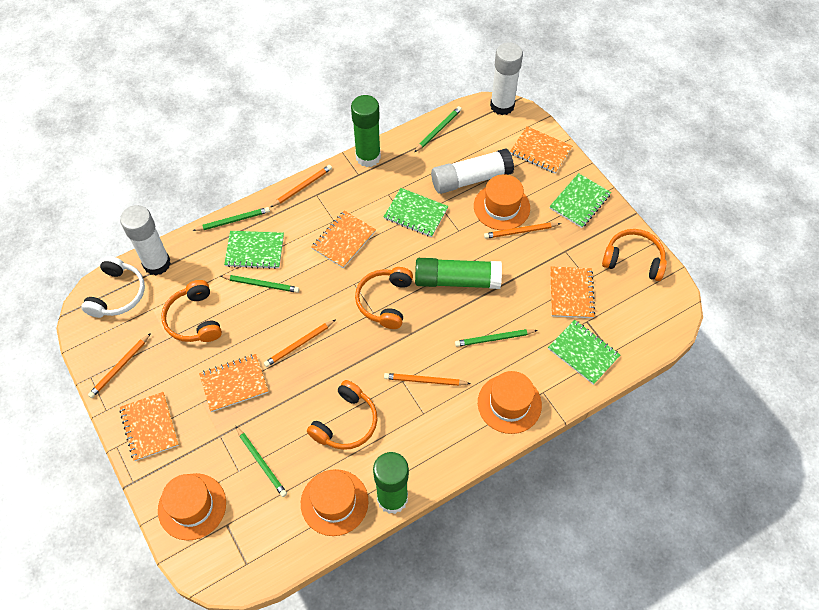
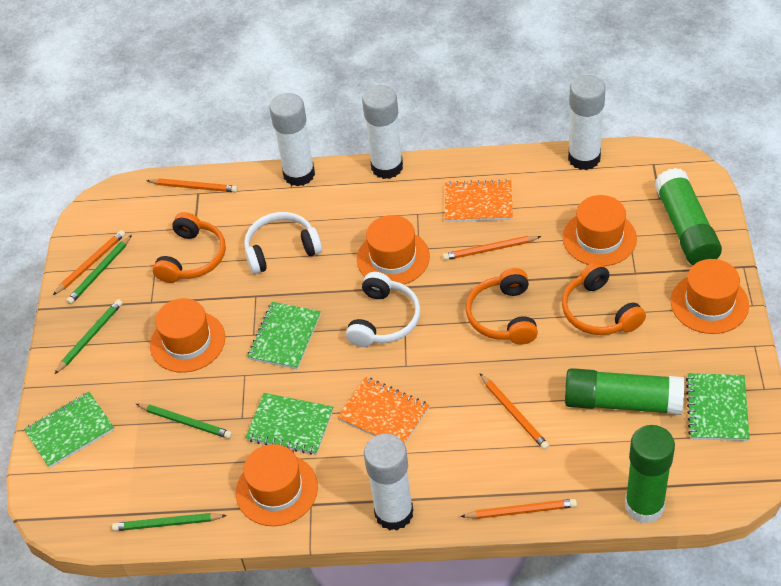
green pencil: 5 -> 4
orange hat: 4 -> 5
orange headphones: 4 -> 3
orange notebook: 5 -> 2
white glue stick: 3 -> 4
white headphones: 1 -> 2

